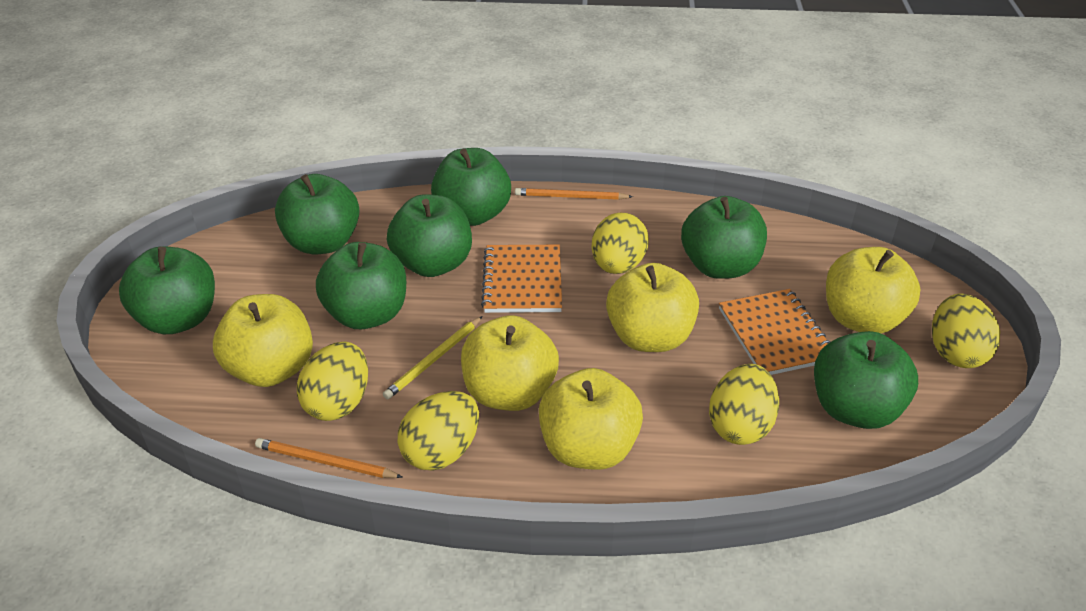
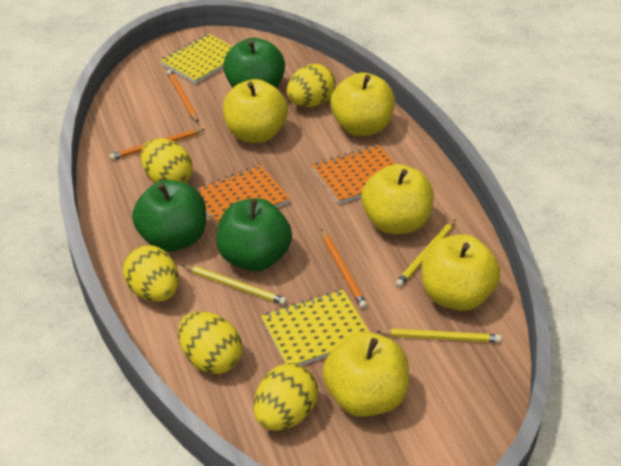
green apple: 7 -> 3
orange pencil: 2 -> 3
yellow notebook: 0 -> 2
yellow pencil: 1 -> 3

